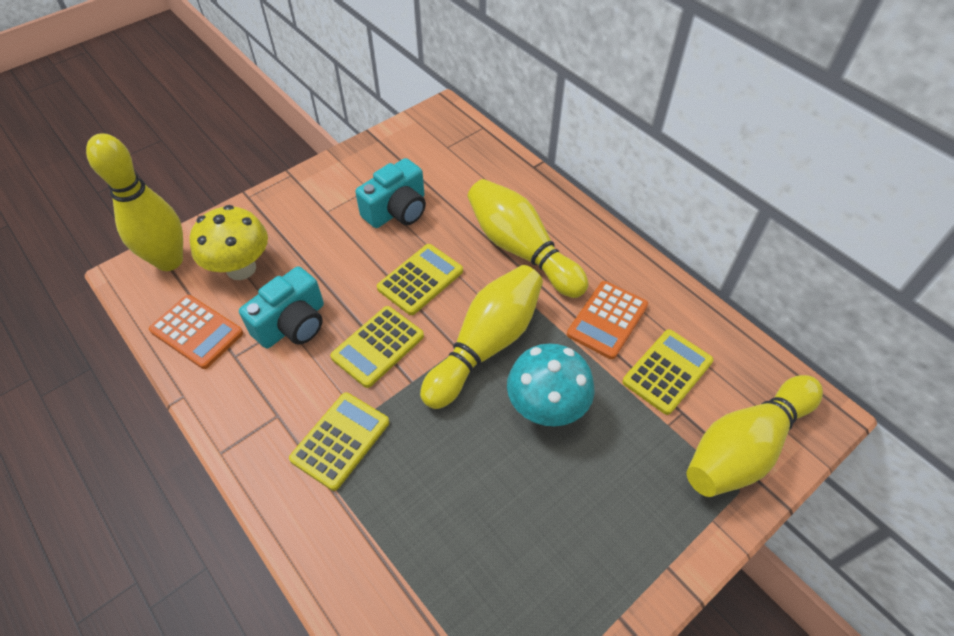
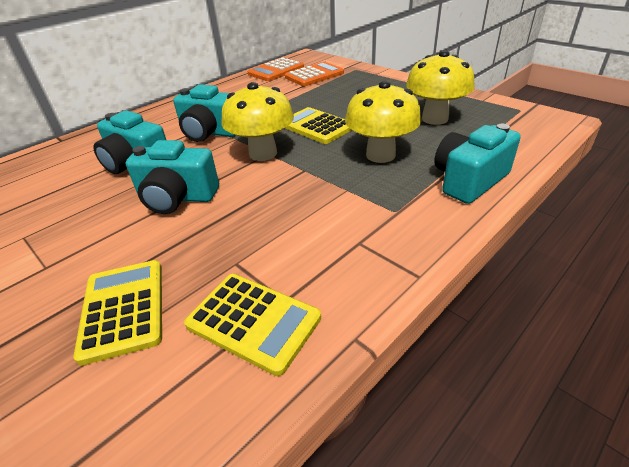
turquoise camera: 2 -> 4
turquoise mushroom: 1 -> 0
yellow bowling pin: 4 -> 0
yellow calculator: 4 -> 3
yellow mushroom: 1 -> 3

